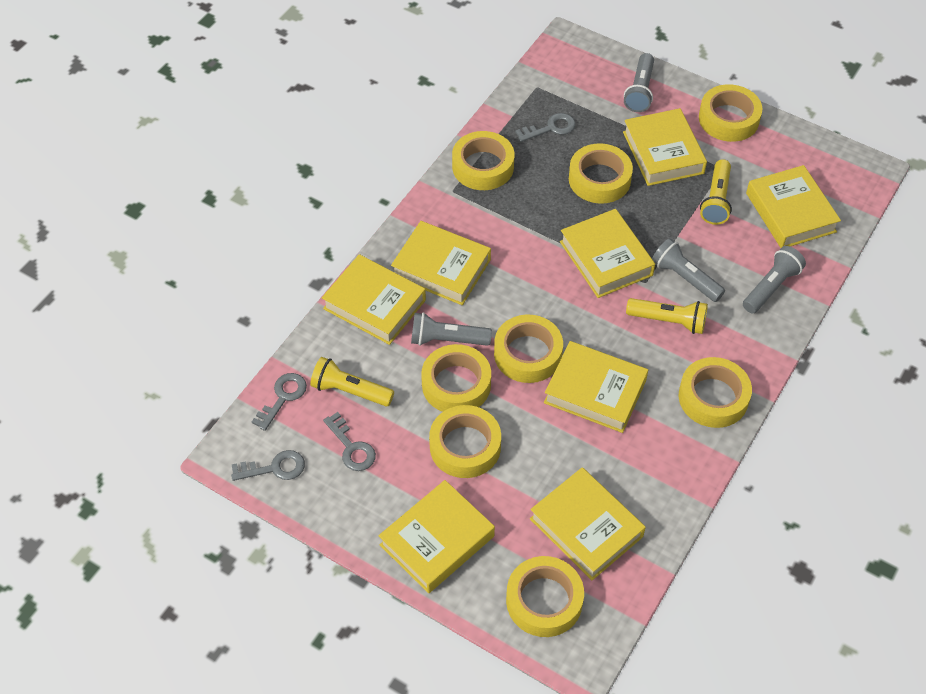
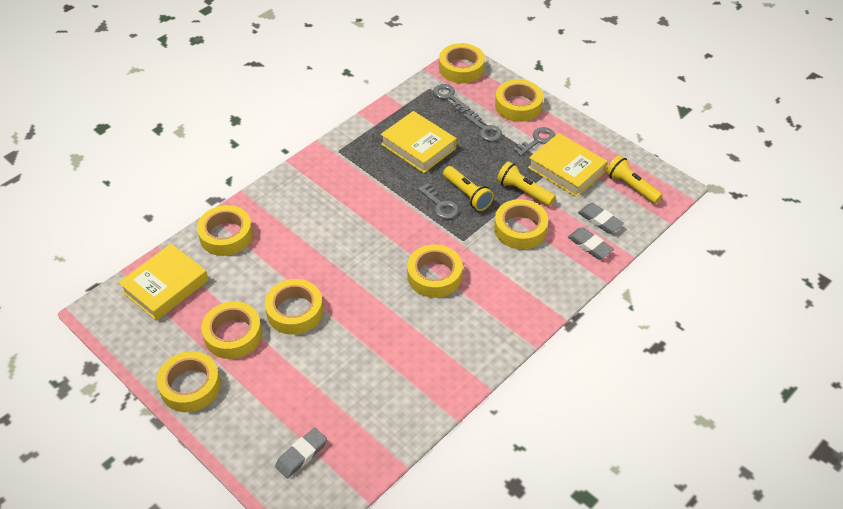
grey eraser: 0 -> 3
grey flashlight: 4 -> 0
yellow book: 8 -> 3

